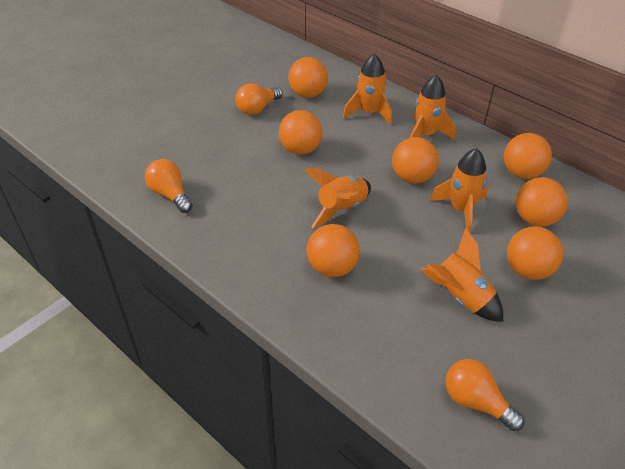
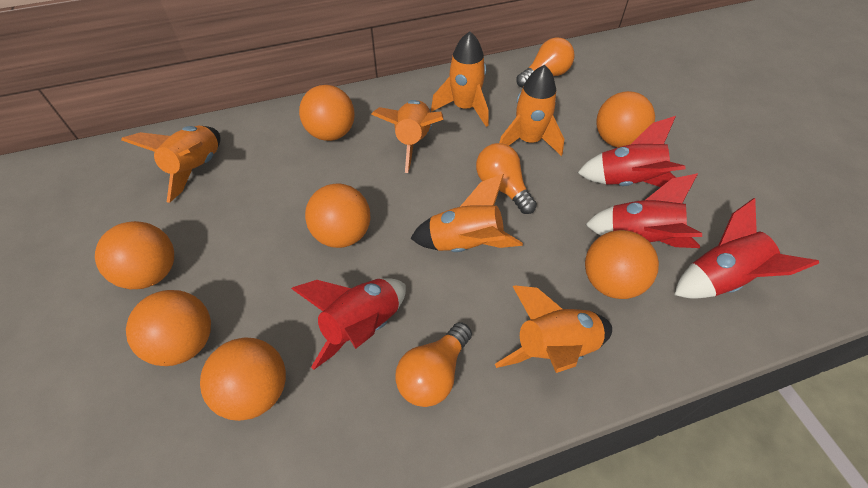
orange rocket: 5 -> 6
red rocket: 0 -> 4

